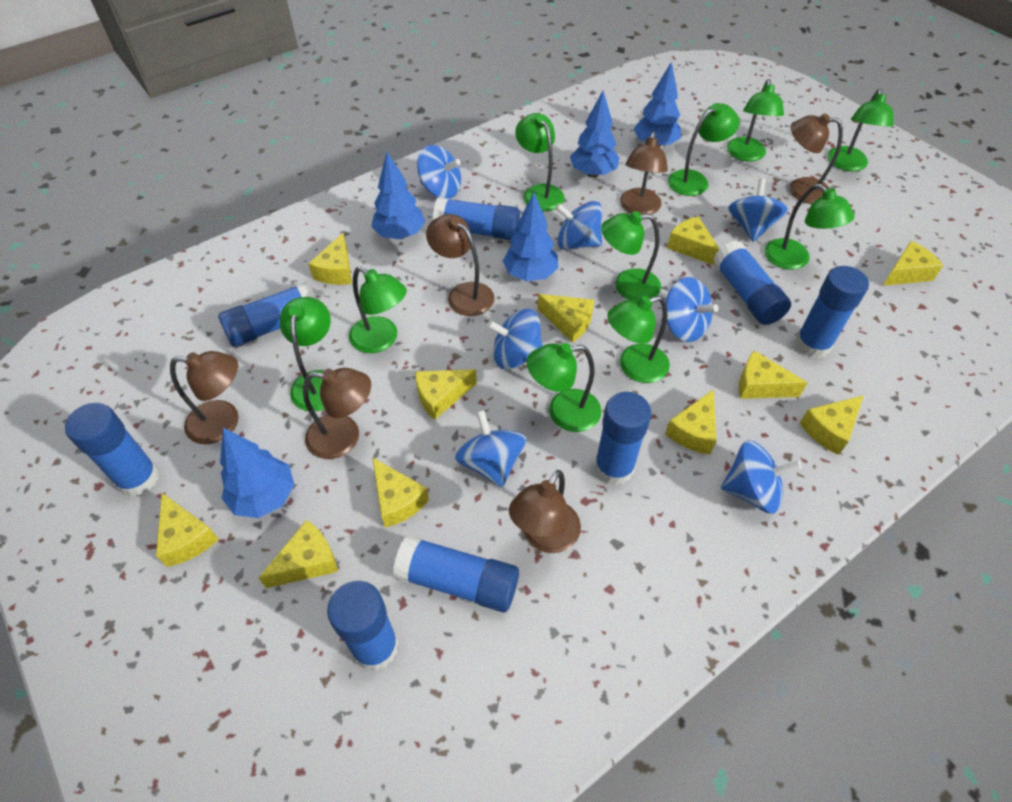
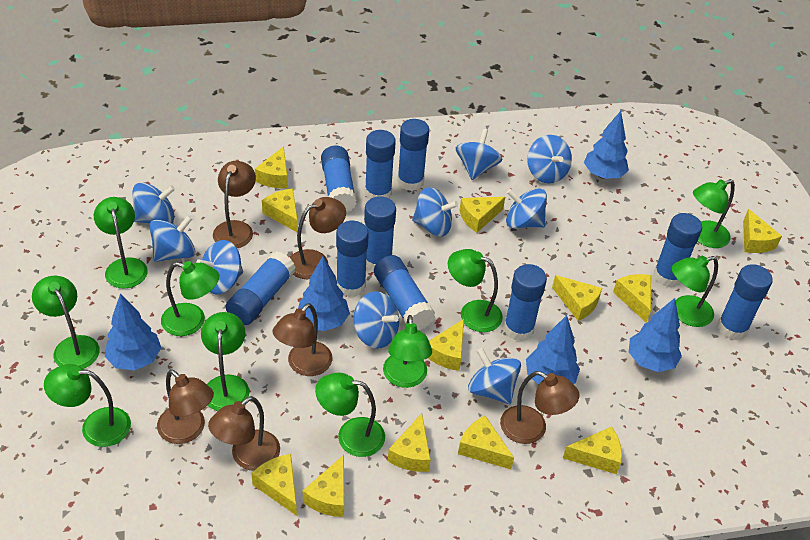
blue glue stick: 8 -> 10
blue spinning top: 7 -> 9
yellow cheese: 11 -> 12

